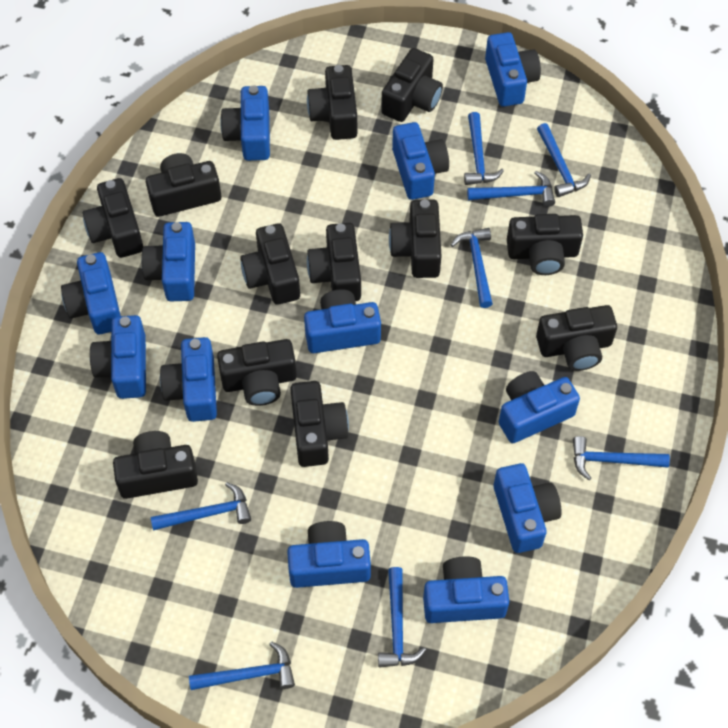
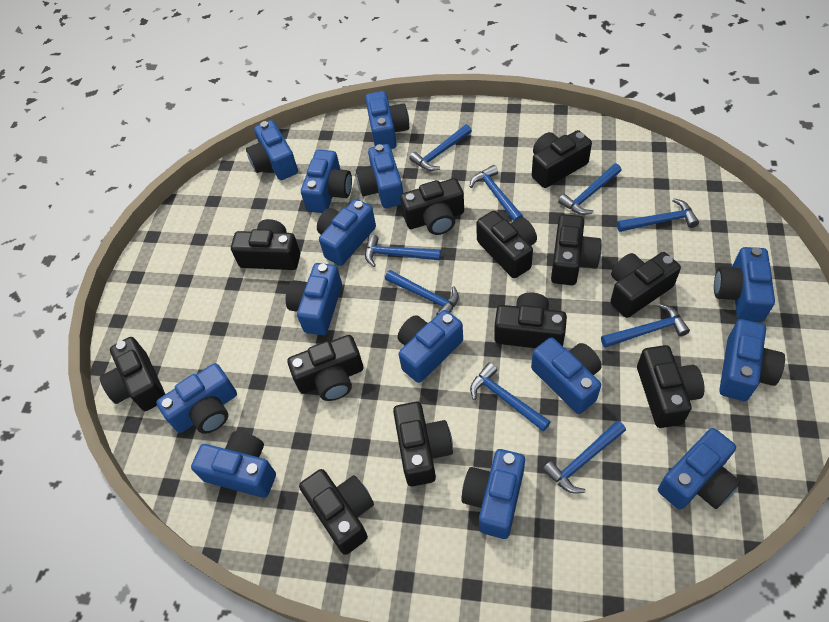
blue camera: 12 -> 14
blue hammer: 8 -> 9

